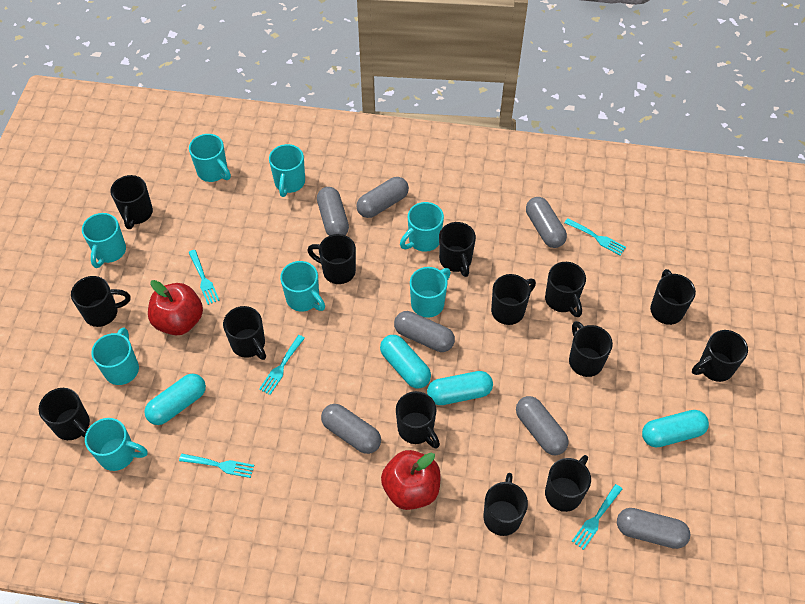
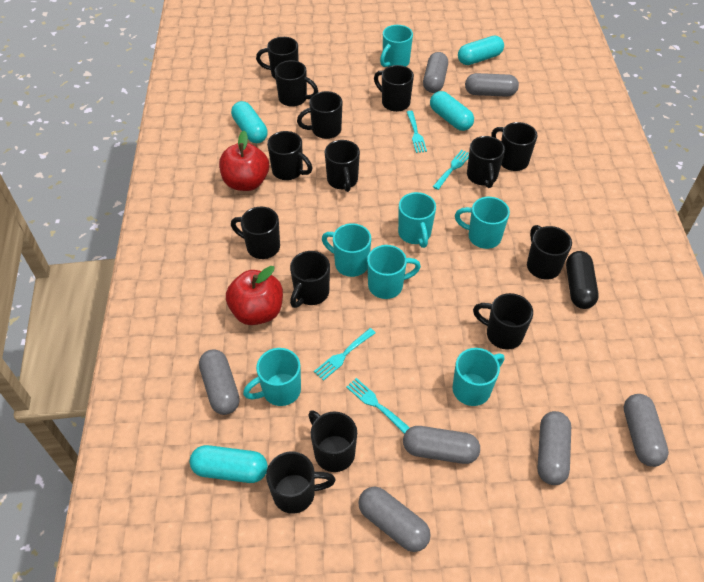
black capsule: 0 -> 1
turquoise fork: 5 -> 4
turquoise mug: 8 -> 7

